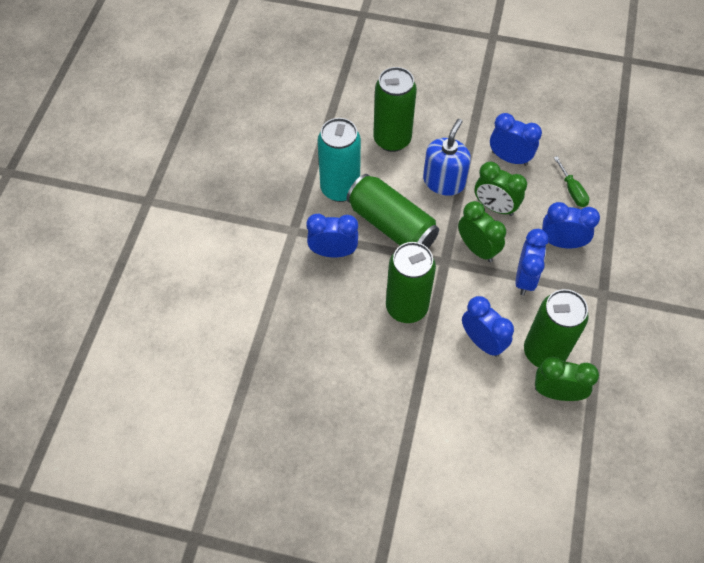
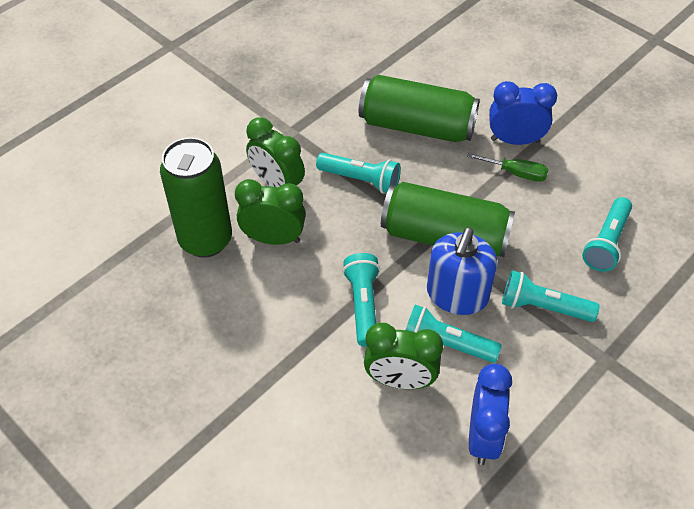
blue clock: 5 -> 2
green can: 4 -> 3
turquoise can: 1 -> 0
turquoise flashlight: 0 -> 5

